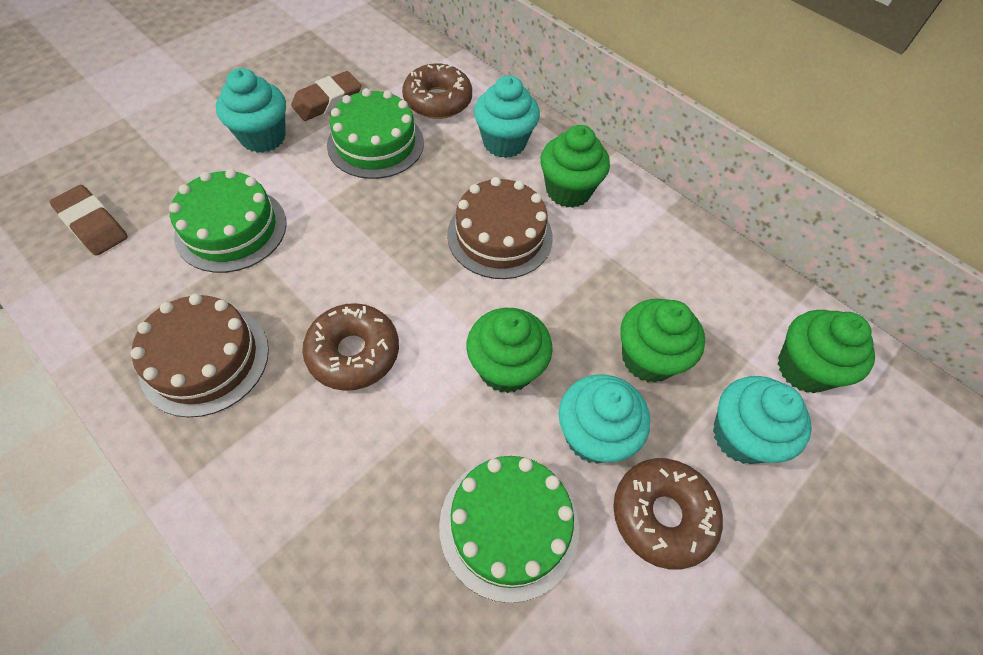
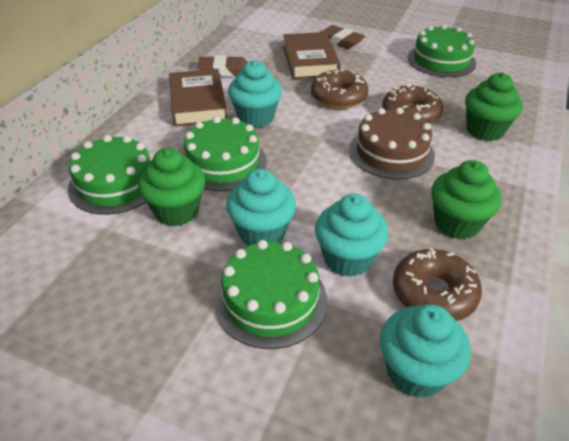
brown book: 0 -> 2
brown cake: 2 -> 1
green cake: 3 -> 4
green cupcake: 4 -> 3

